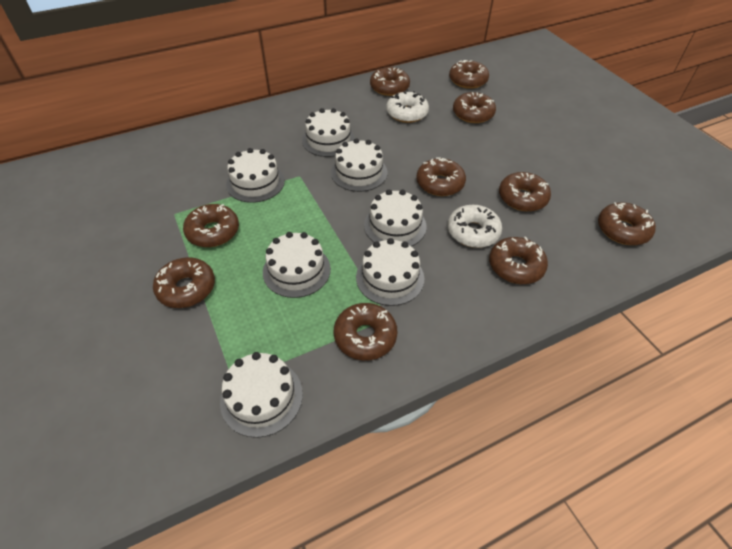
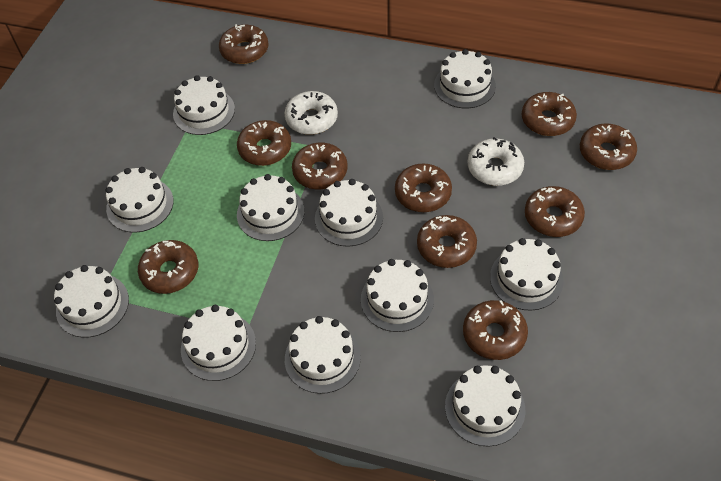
white cake: 7 -> 11

